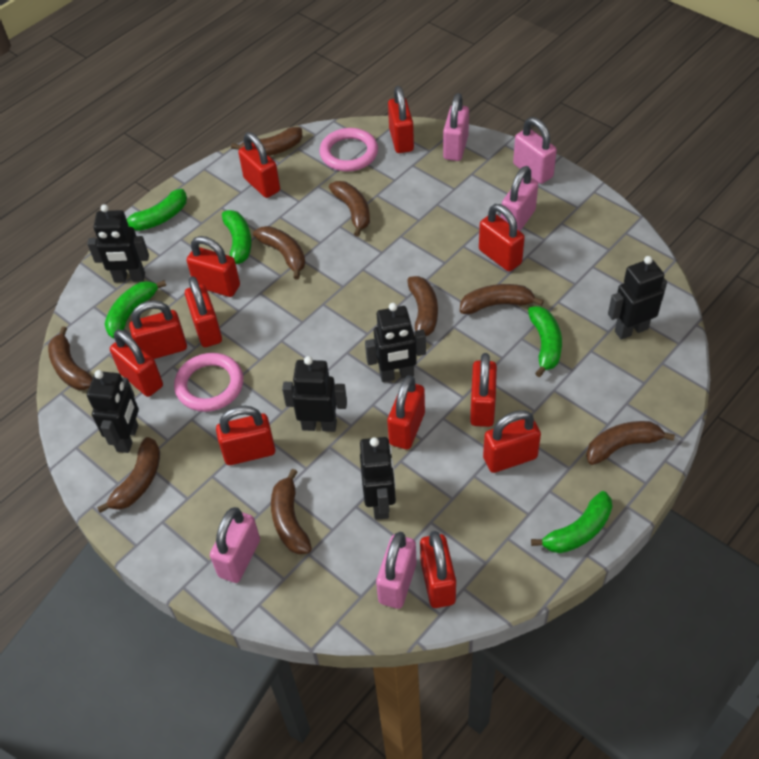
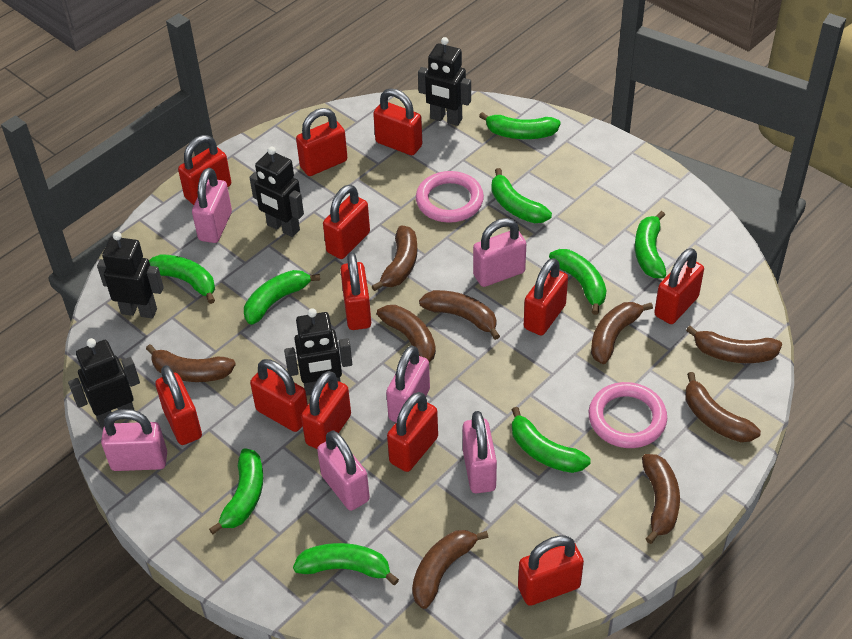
black robot: 6 -> 5
green banana: 5 -> 9
pink padlock: 5 -> 6

